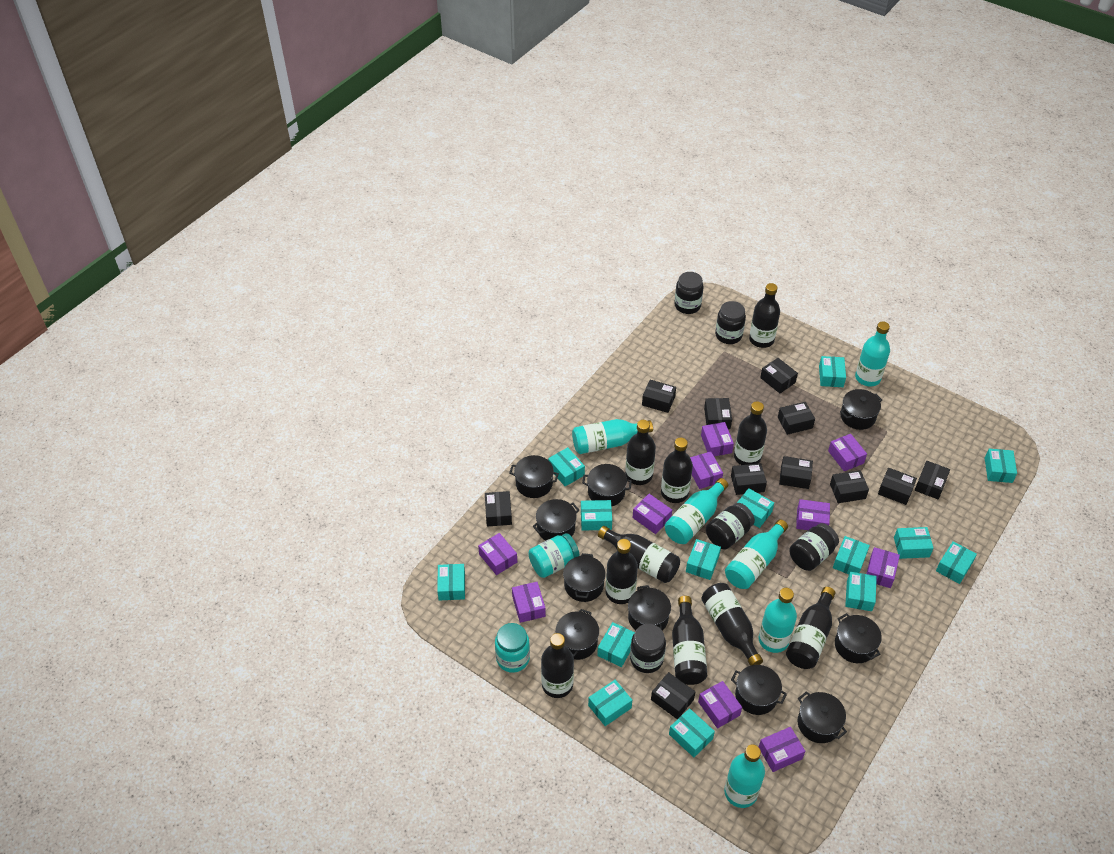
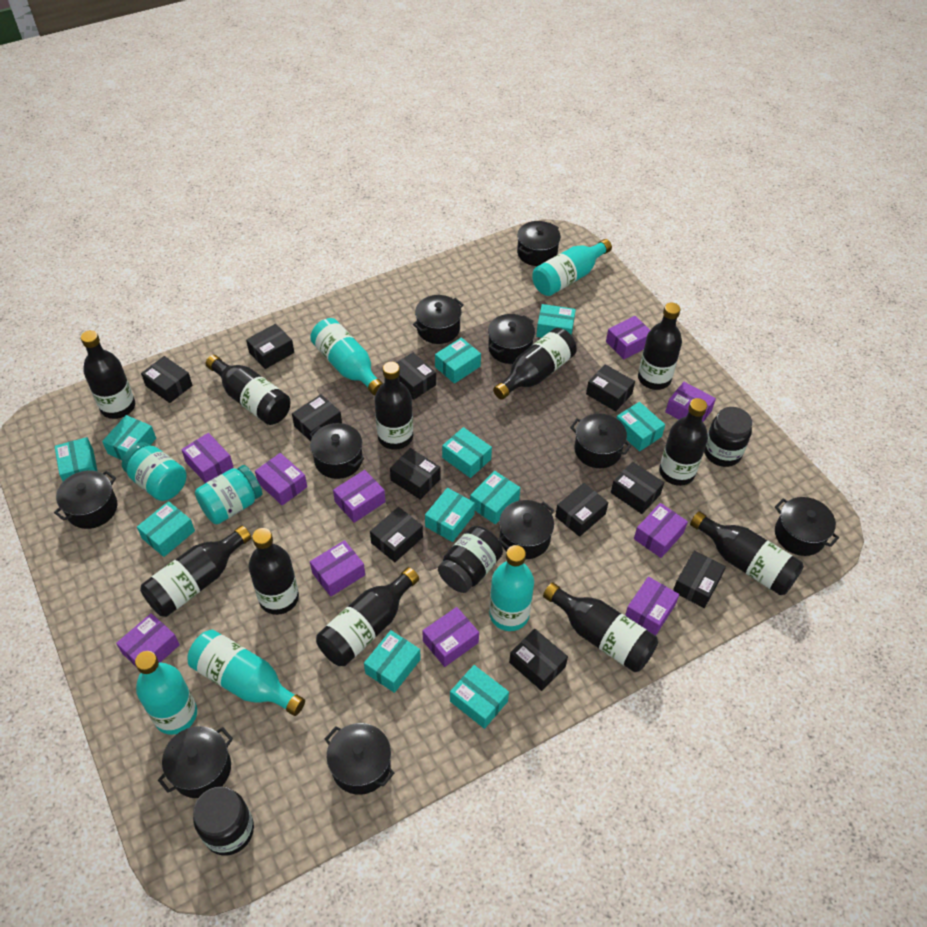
black bottle: 10 -> 11
black jar: 5 -> 3
turquoise bottle: 6 -> 5
turquoise box: 14 -> 11

